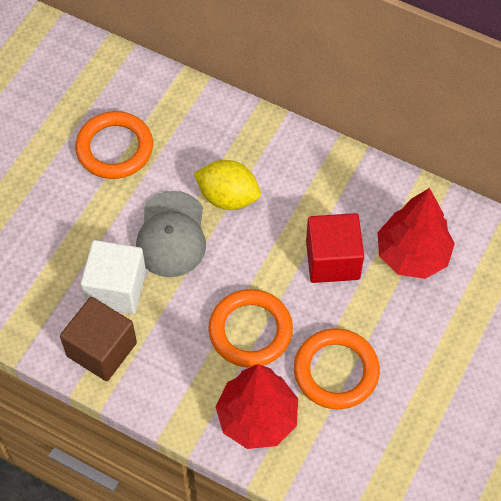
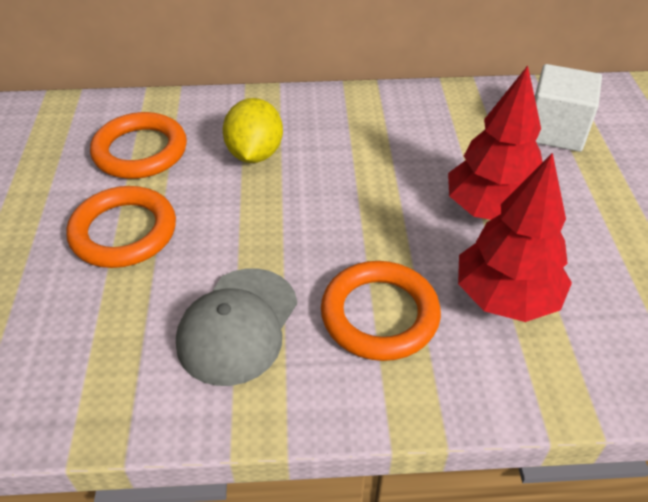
brown cube: 1 -> 0
red cube: 1 -> 0

